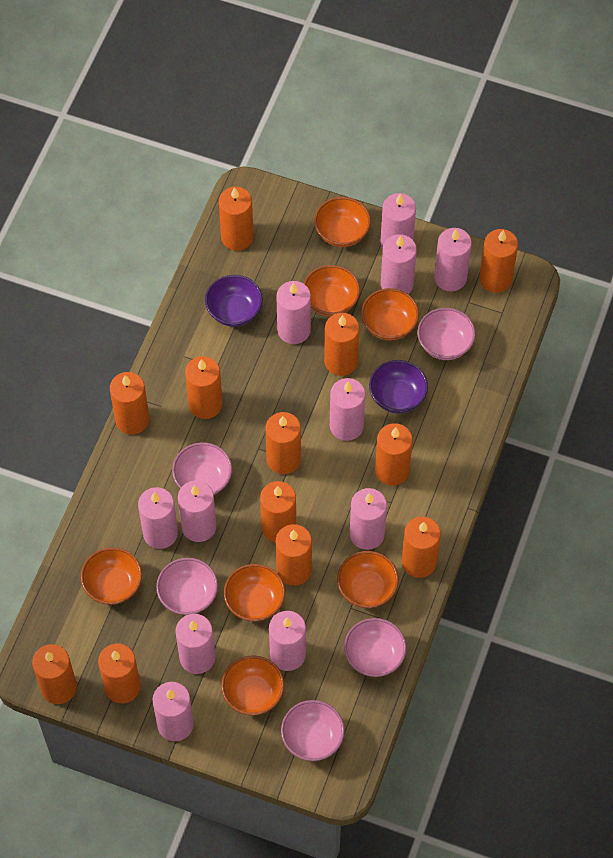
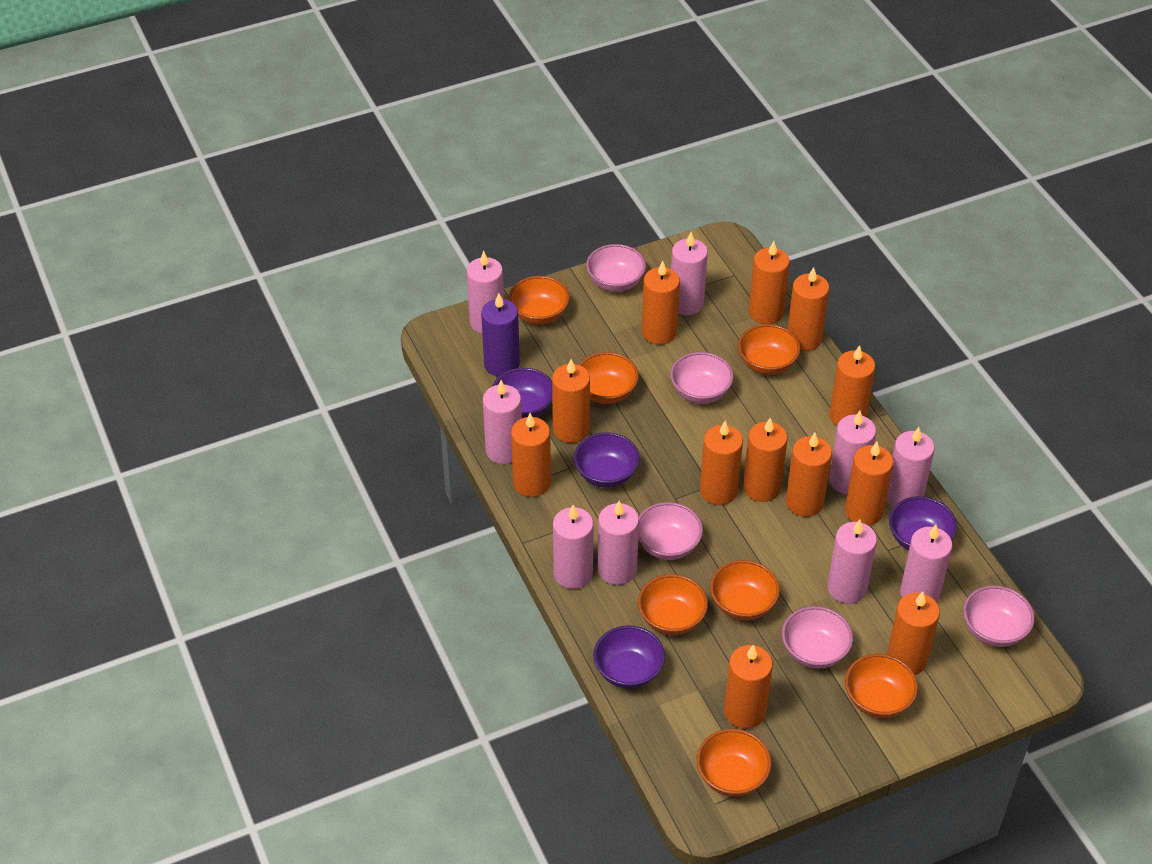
pink candle: 11 -> 9
purple bowl: 2 -> 4
purple candle: 0 -> 1

